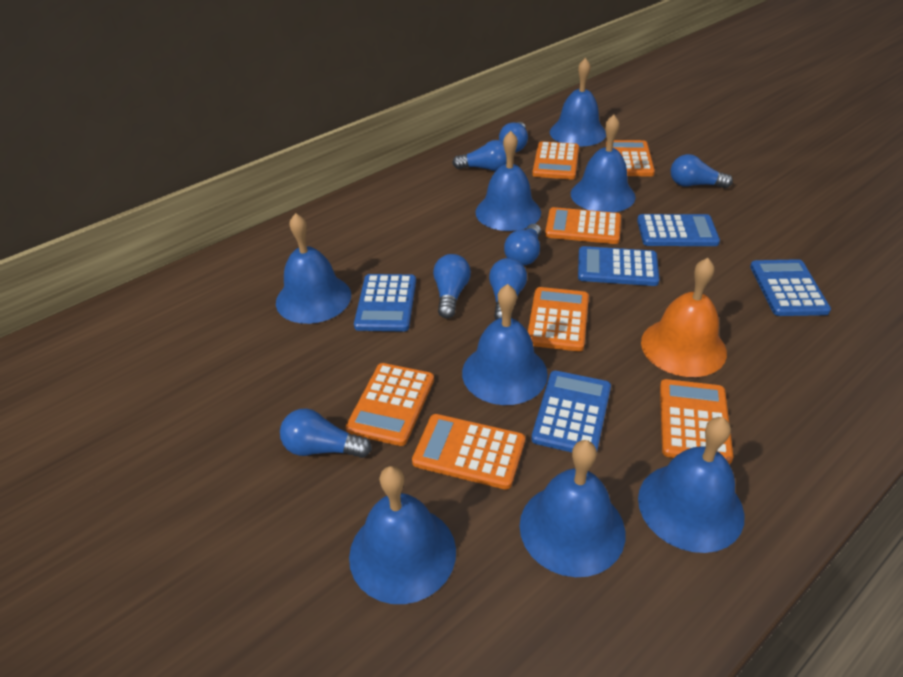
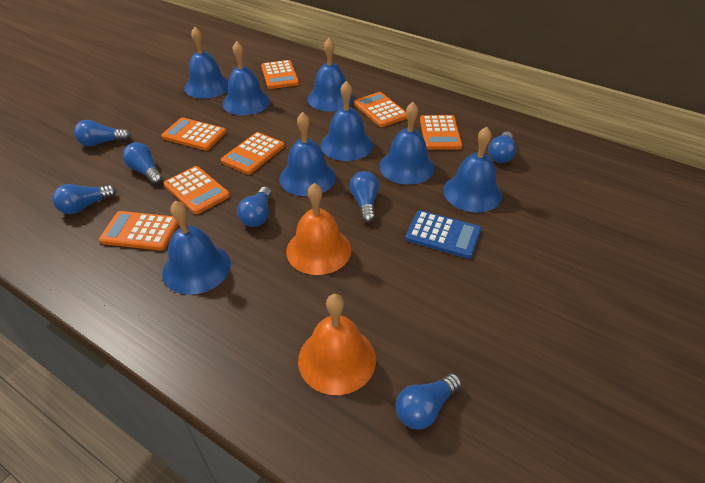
blue calculator: 5 -> 1
orange bell: 1 -> 2

